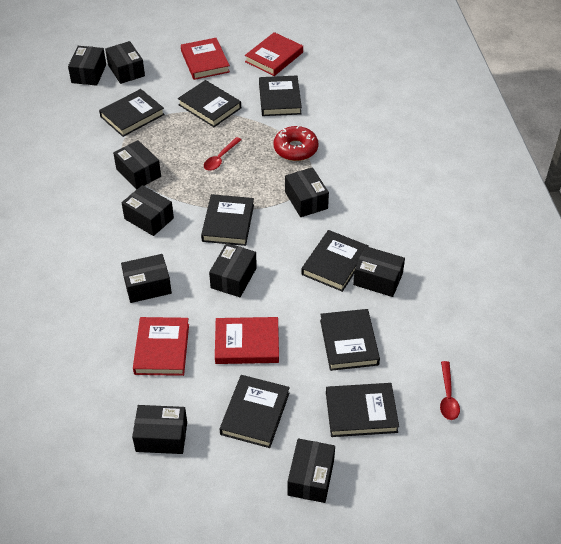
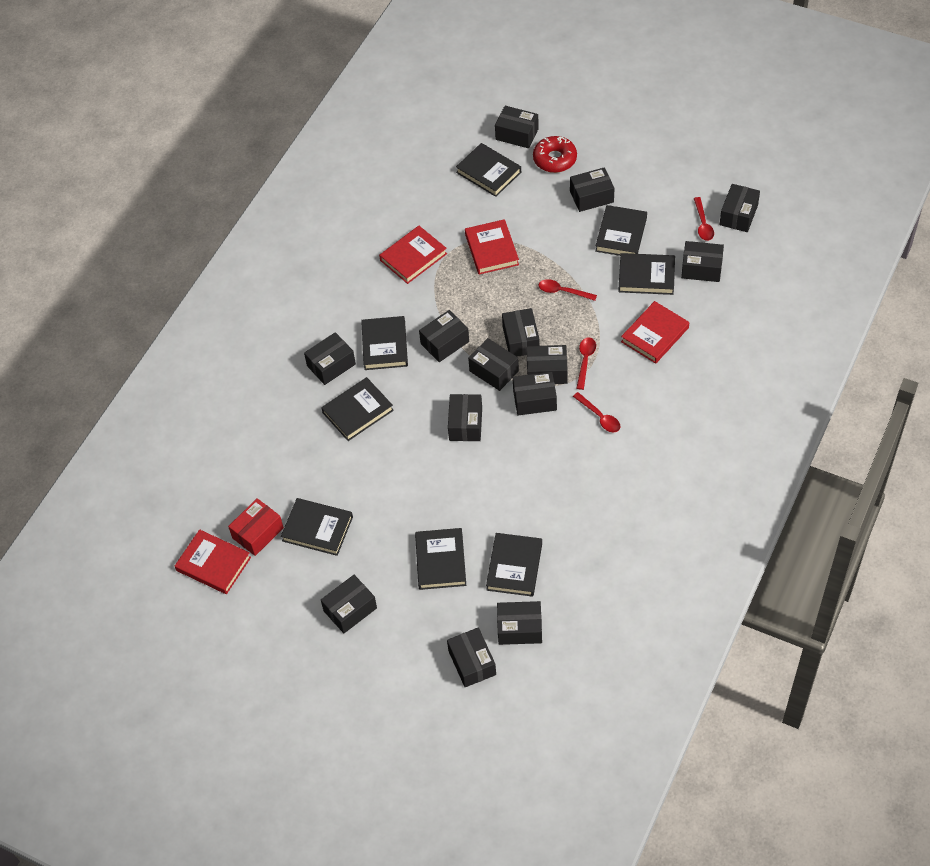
black box: 10 -> 14
red box: 0 -> 1
red spoon: 2 -> 4

